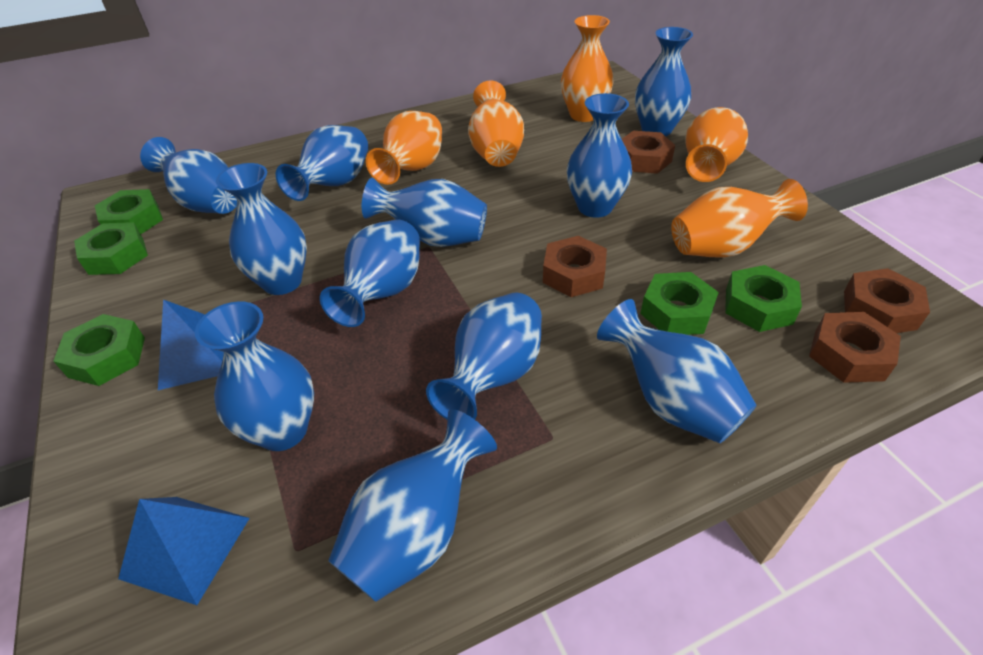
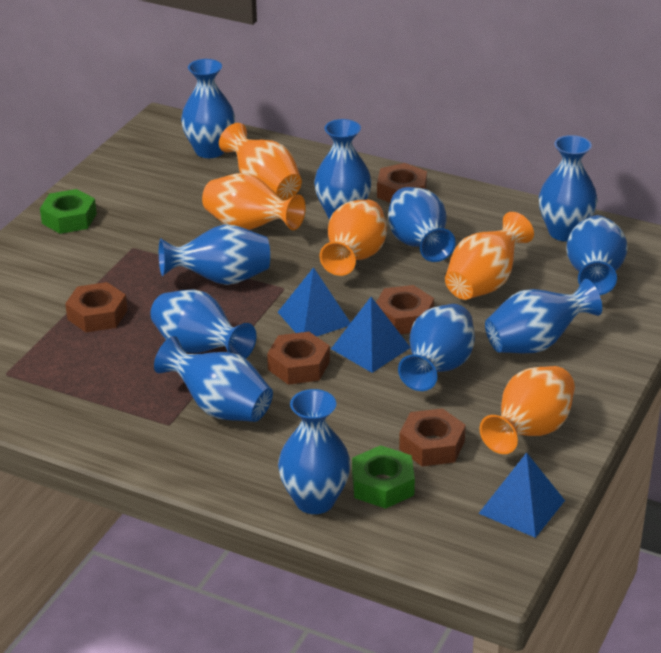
blue pyramid: 2 -> 3
brown nut: 4 -> 5
green nut: 5 -> 2

